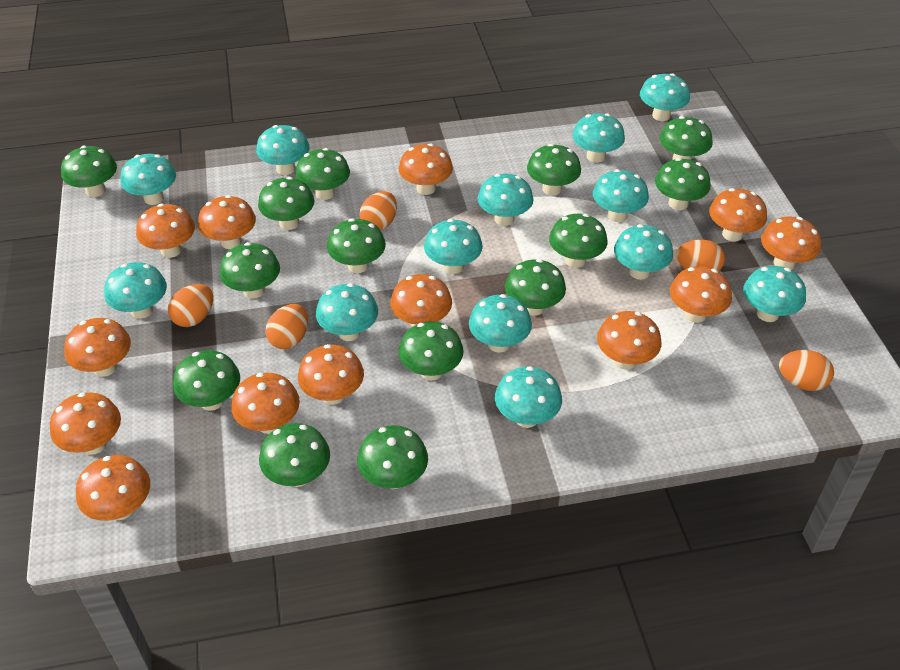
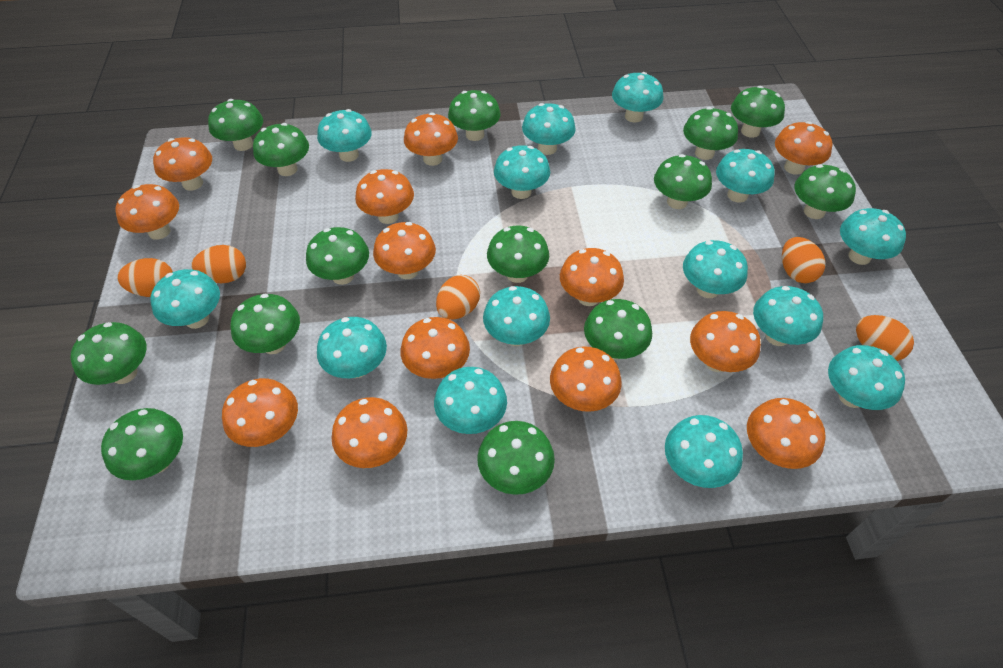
turquoise mushroom: 13 -> 14

